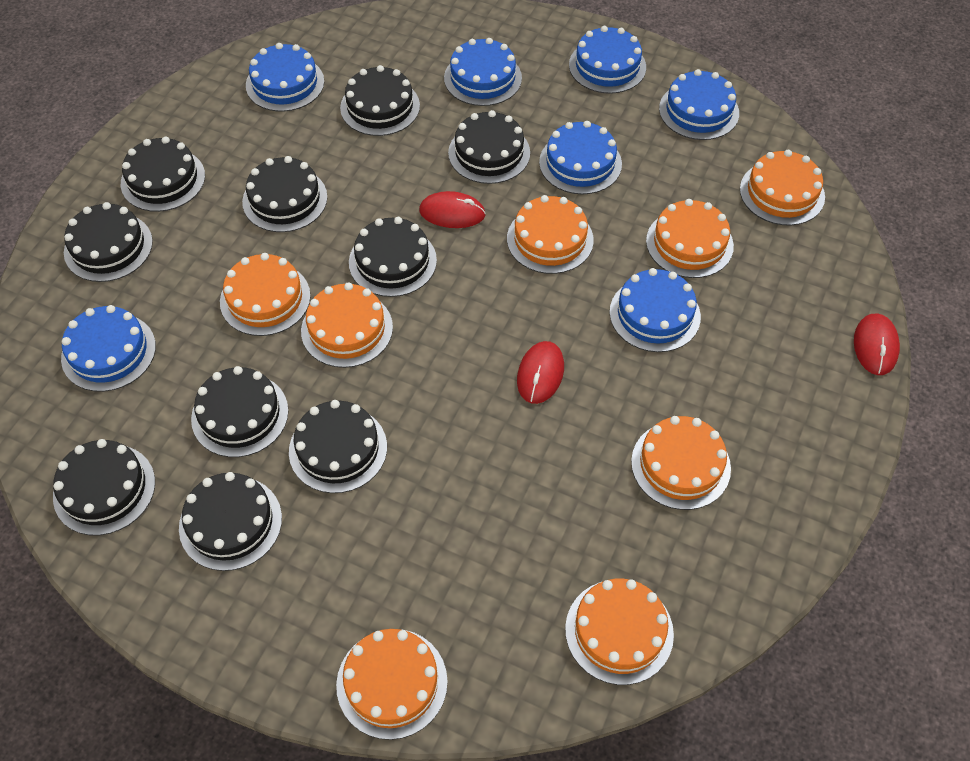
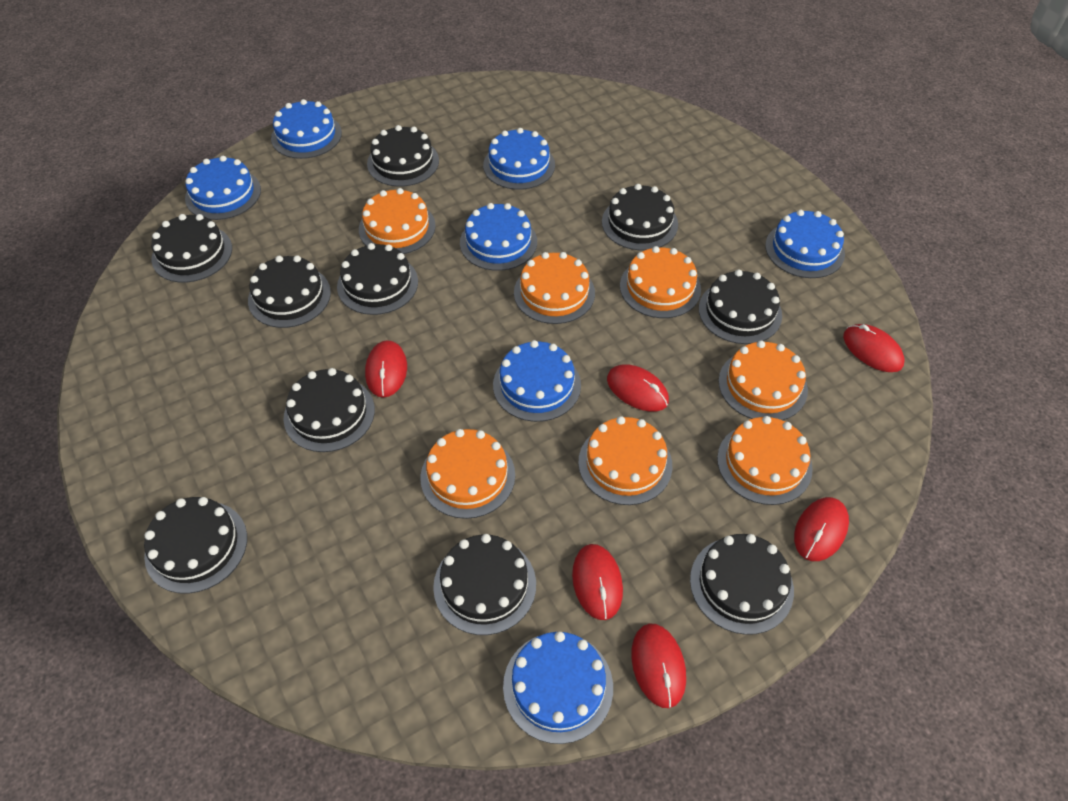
orange cake: 8 -> 7
red mouse: 3 -> 6

